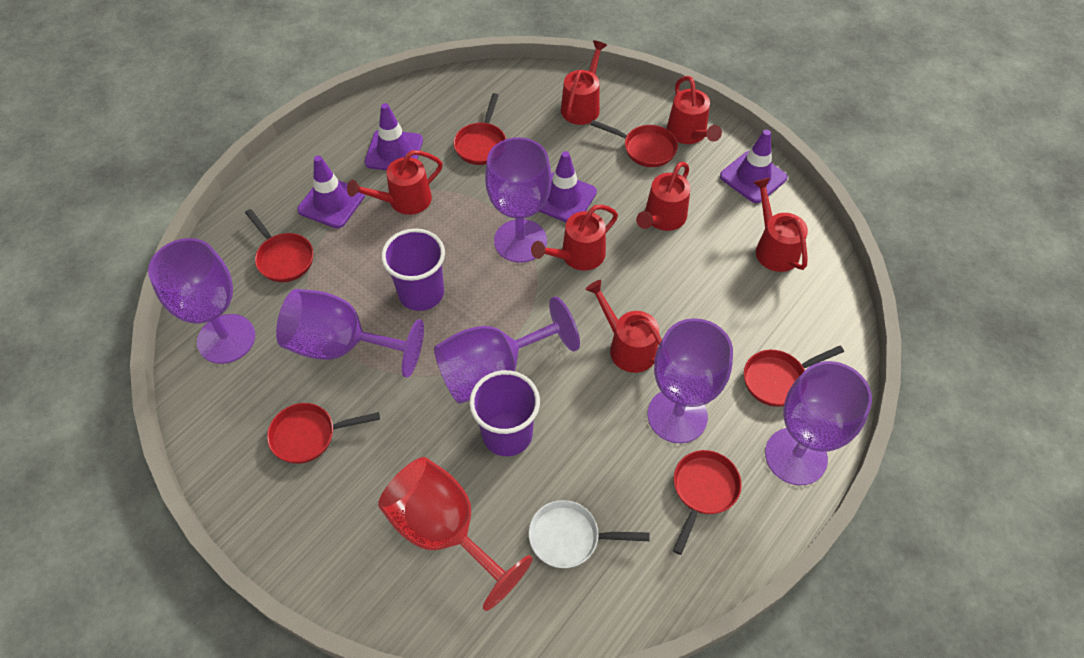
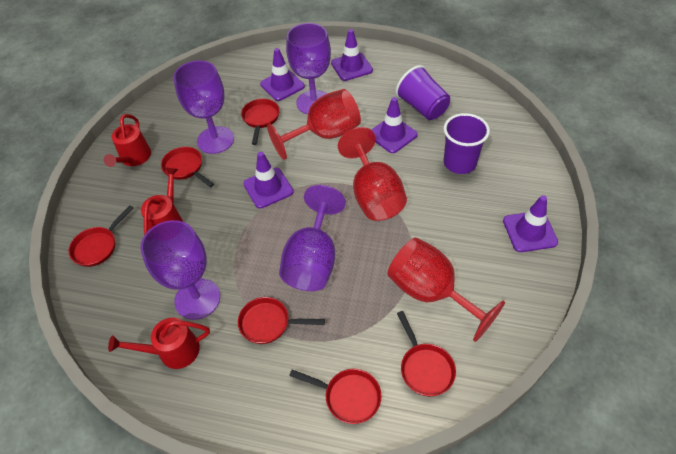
purple goblet: 6 -> 4
purple traffic cone: 4 -> 5
red goblet: 1 -> 3
red watering can: 7 -> 3
white pan: 1 -> 0

